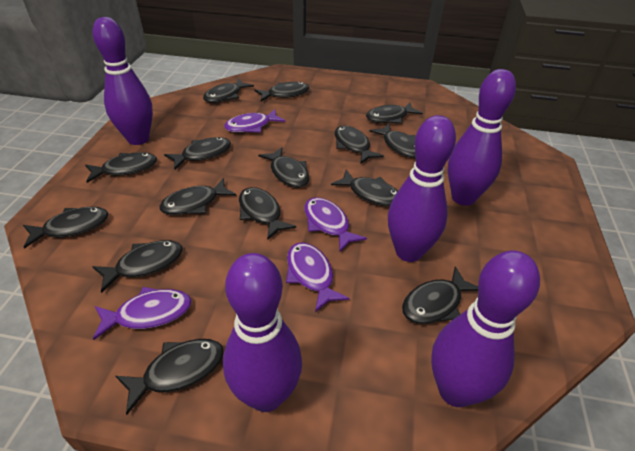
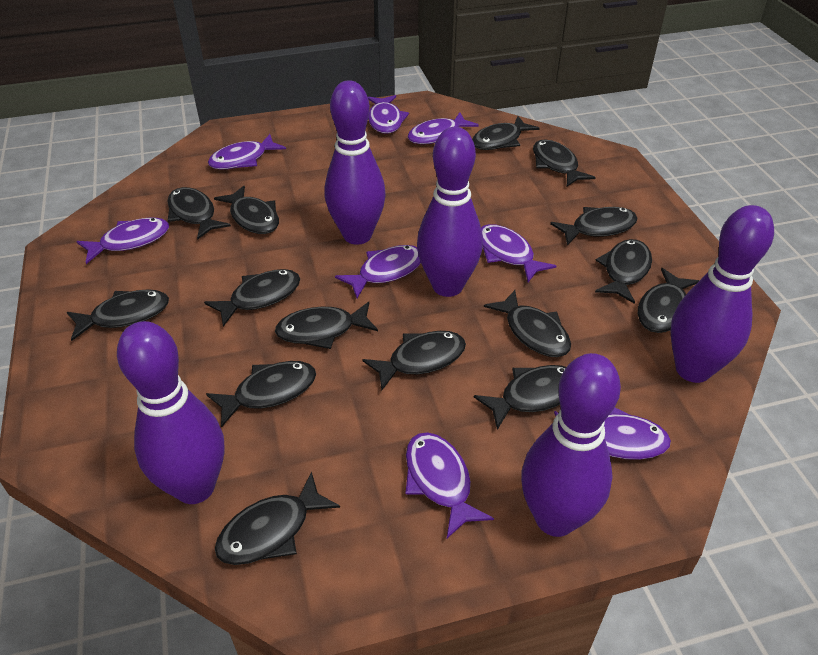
purple fish: 4 -> 8

